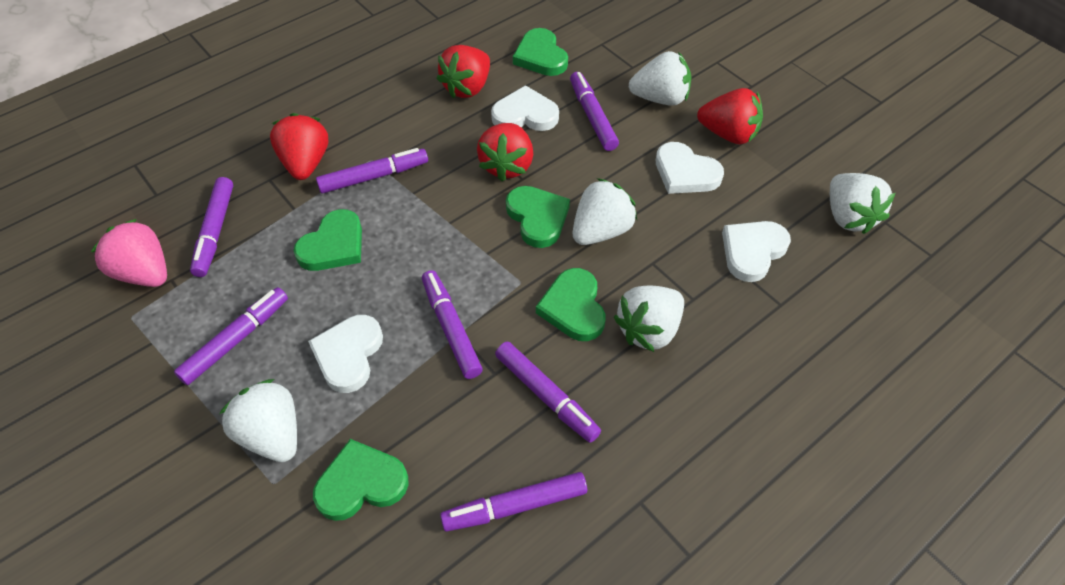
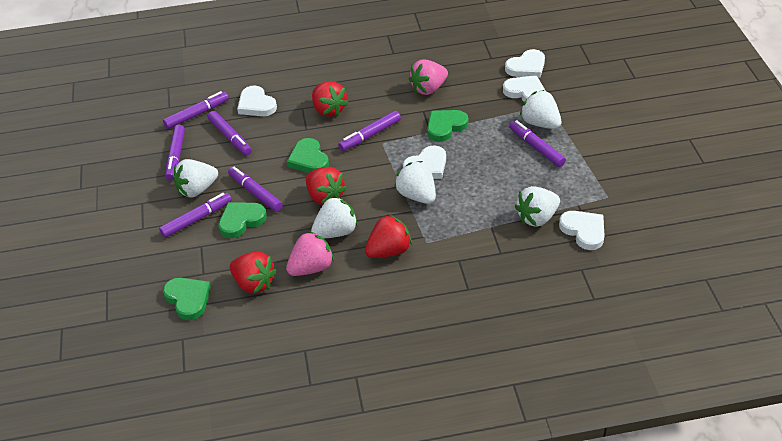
green heart: 5 -> 4
pink strawberry: 1 -> 2
white heart: 4 -> 5

